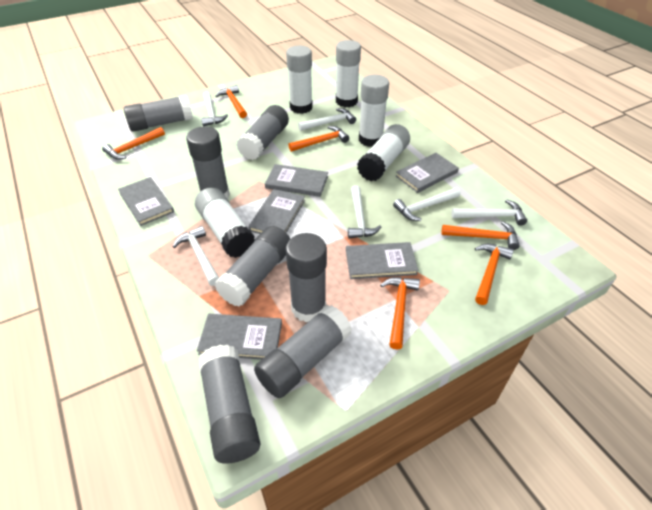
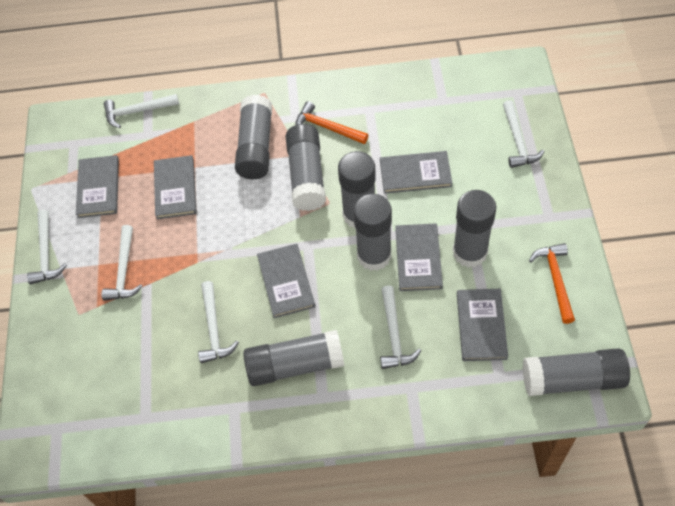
orange hammer: 6 -> 2
white glue stick: 5 -> 0

